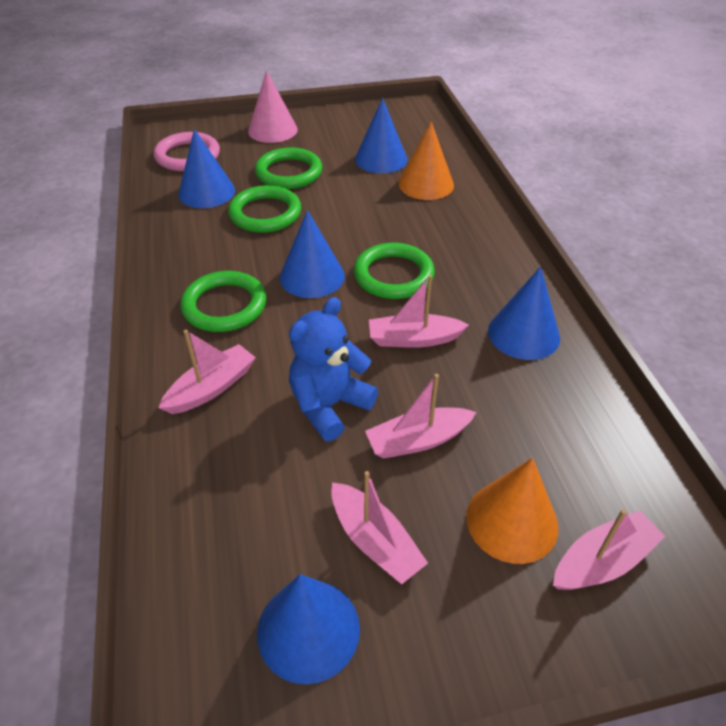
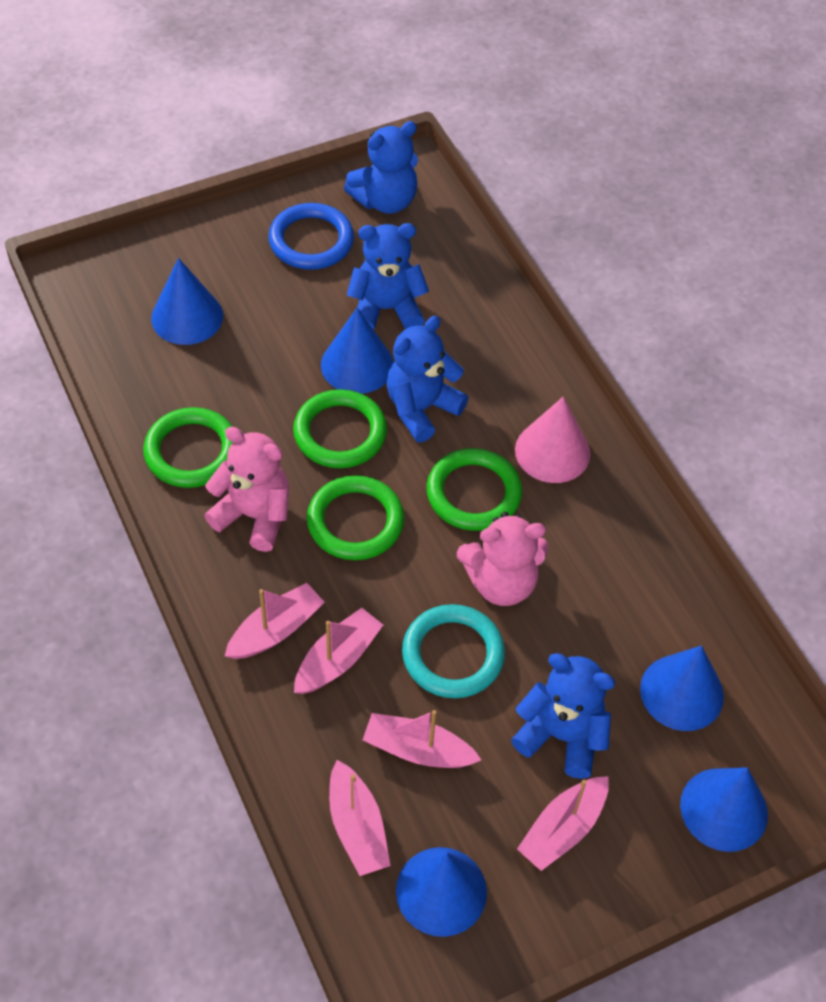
blue ring: 0 -> 1
blue teddy bear: 1 -> 4
orange cone: 2 -> 0
pink ring: 1 -> 0
pink teddy bear: 0 -> 2
turquoise ring: 0 -> 1

